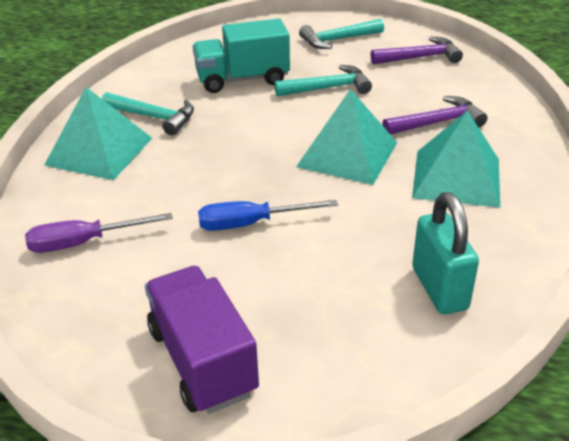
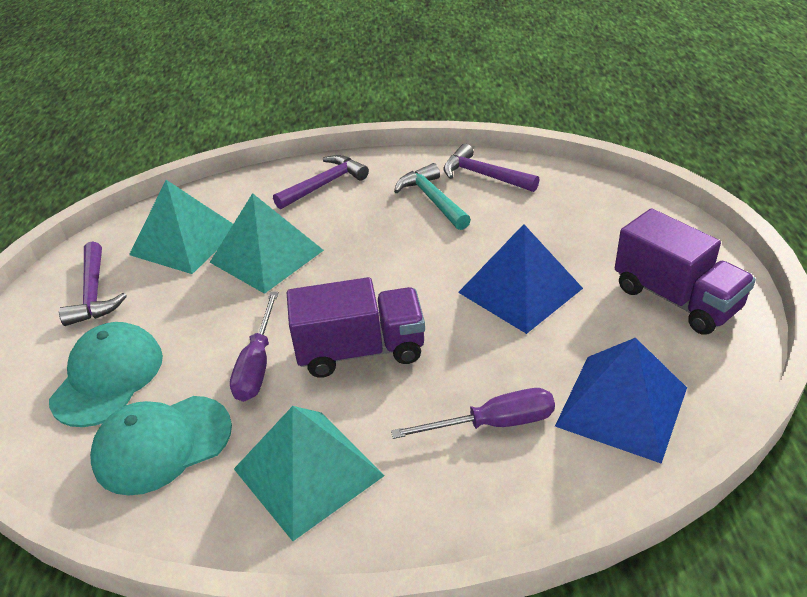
blue pyramid: 0 -> 2
blue screwdriver: 1 -> 0
purple hammer: 2 -> 3
purple screwdriver: 1 -> 2
purple truck: 1 -> 2
turquoise cap: 0 -> 2
turquoise hammer: 3 -> 1
turquoise padlock: 1 -> 0
turquoise truck: 1 -> 0

